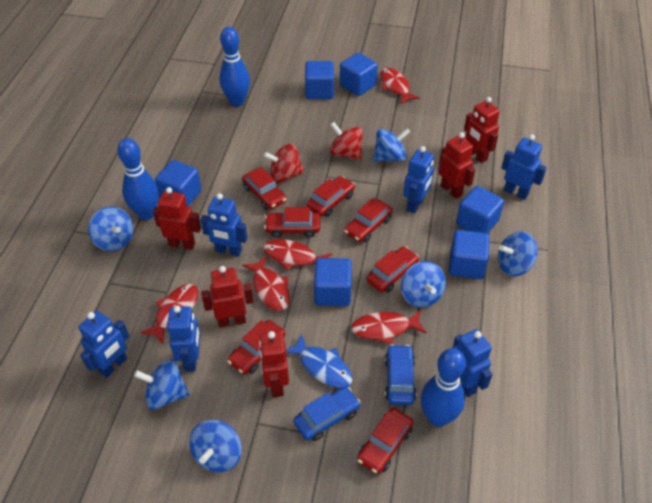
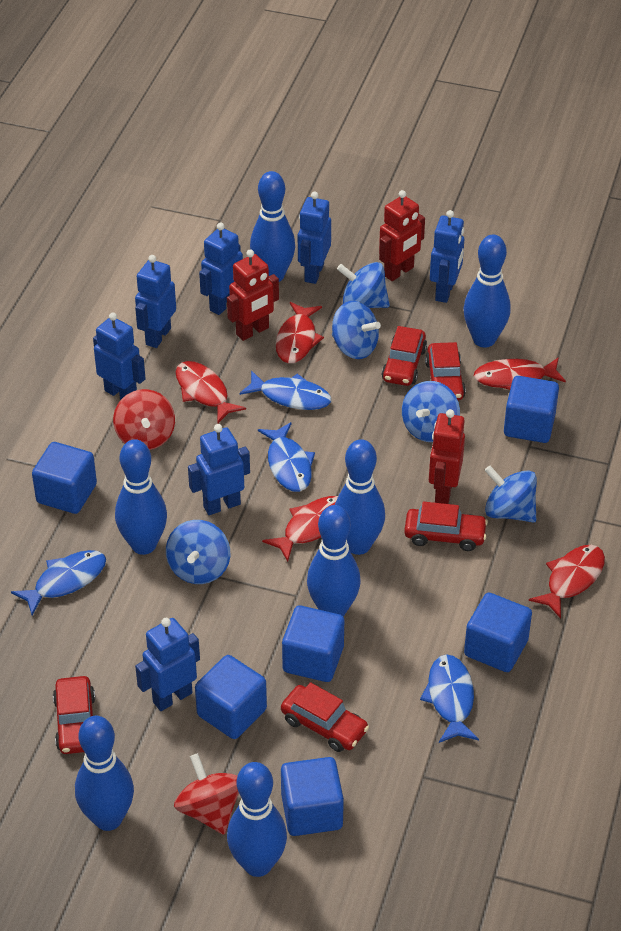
blue bowling pin: 3 -> 7
blue car: 2 -> 0
blue fish: 1 -> 4
blue robot: 6 -> 7
blue spinning top: 6 -> 5
red car: 7 -> 5
red robot: 5 -> 3

